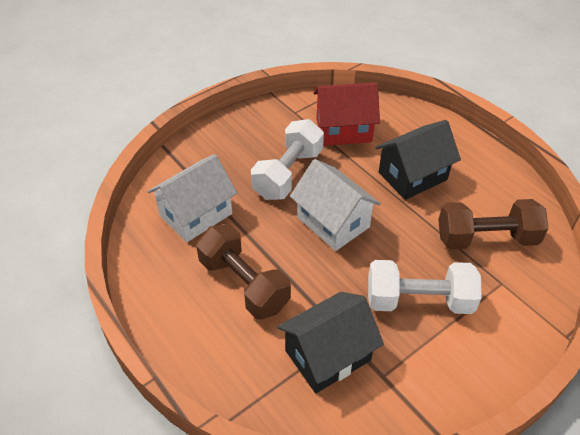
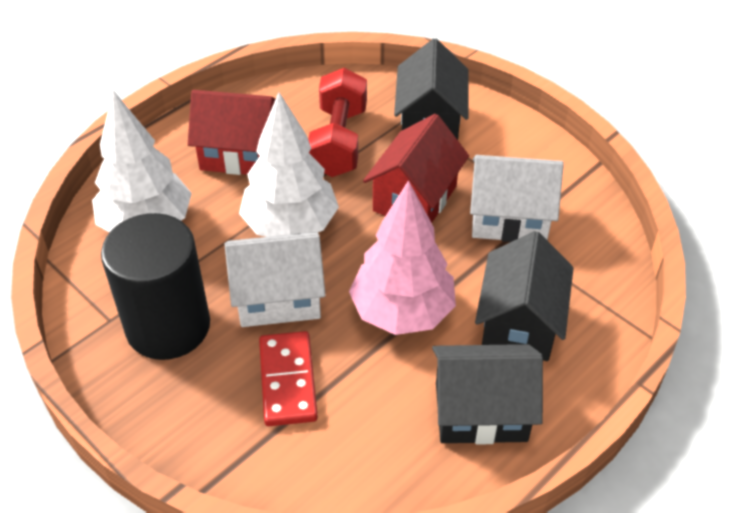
black cylinder: 0 -> 1
black house: 2 -> 3
brown dumbbell: 2 -> 0
pink tree: 0 -> 1
red domino: 0 -> 1
red dumbbell: 0 -> 1
red house: 1 -> 2
white dumbbell: 2 -> 0
white tree: 0 -> 2

